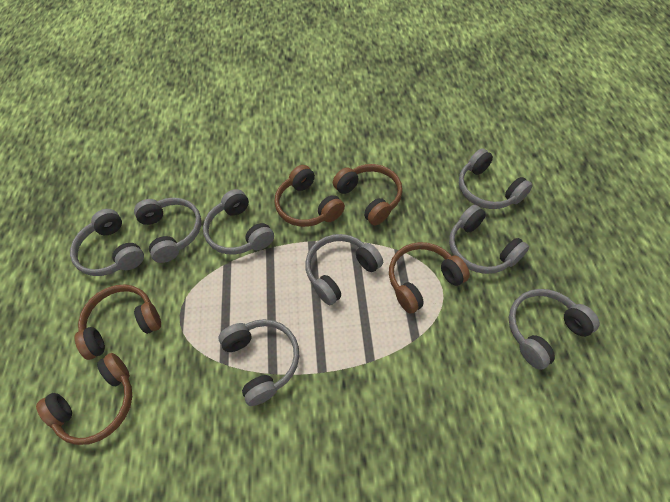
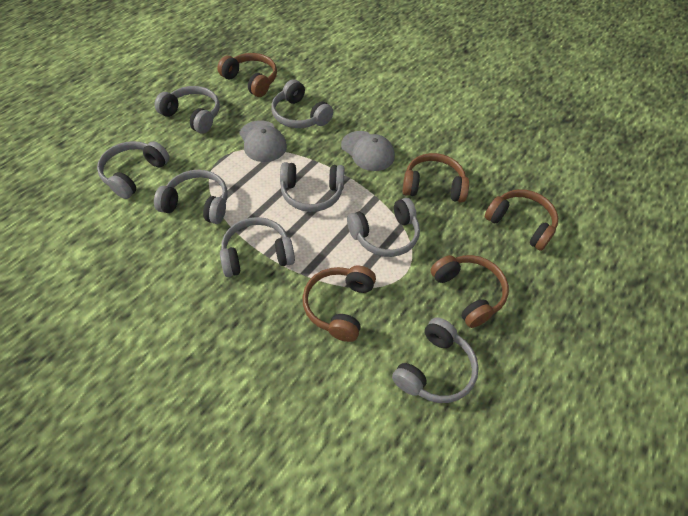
grey cap: 0 -> 2

